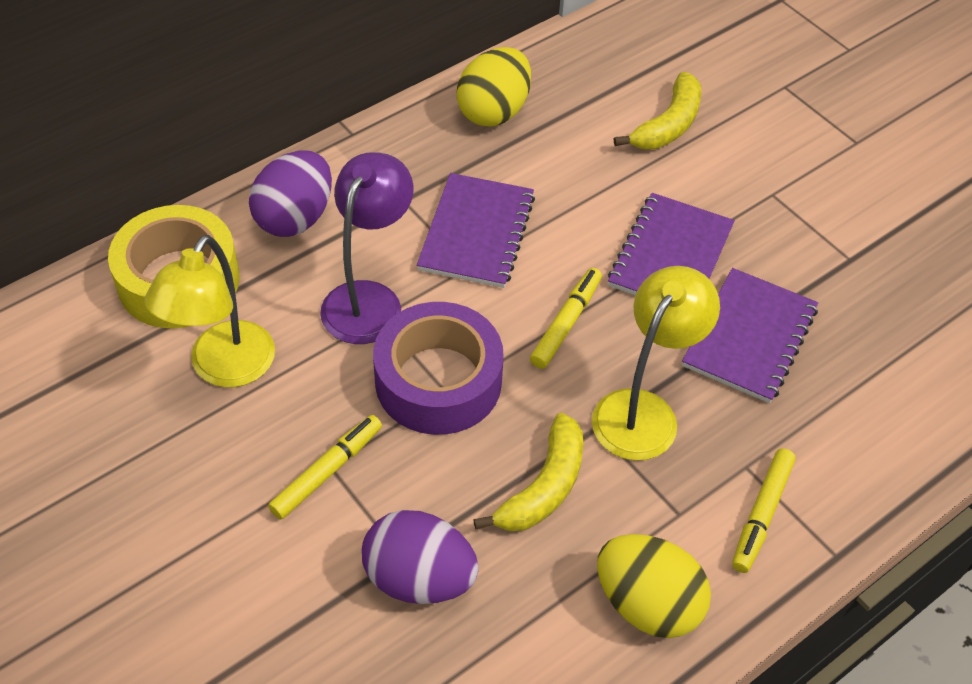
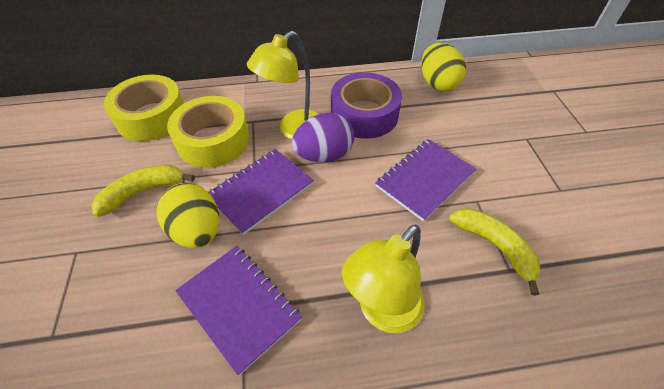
purple egg: 2 -> 1
purple lamp: 1 -> 0
yellow marker: 3 -> 0
yellow tape: 1 -> 2

